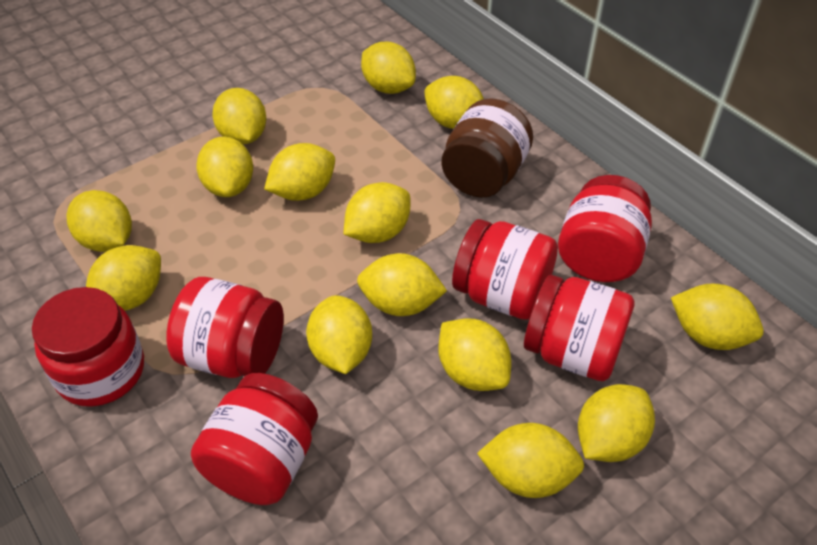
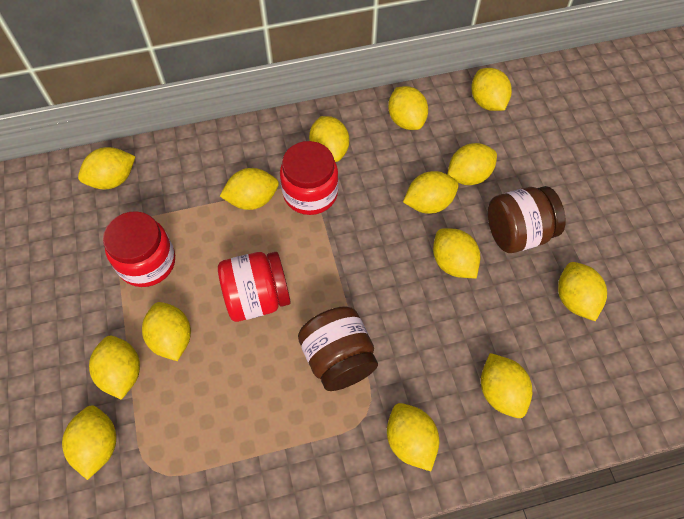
brown jar: 1 -> 2
red jar: 6 -> 3

